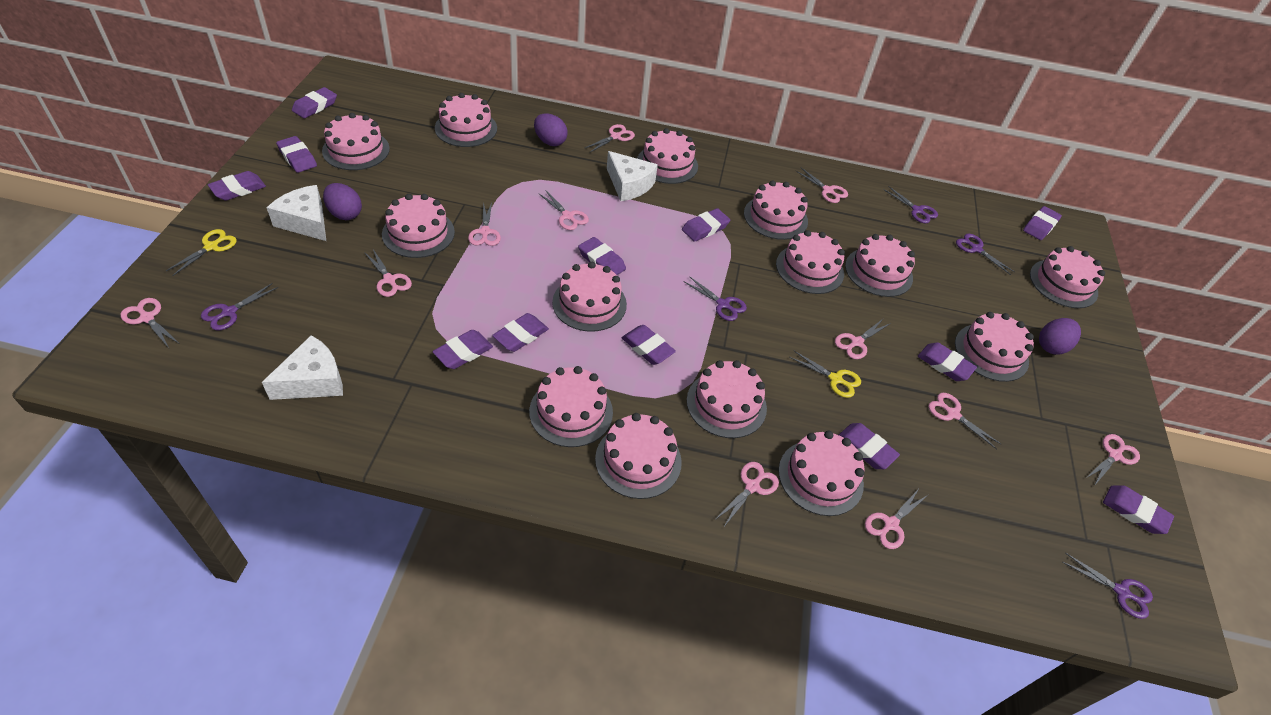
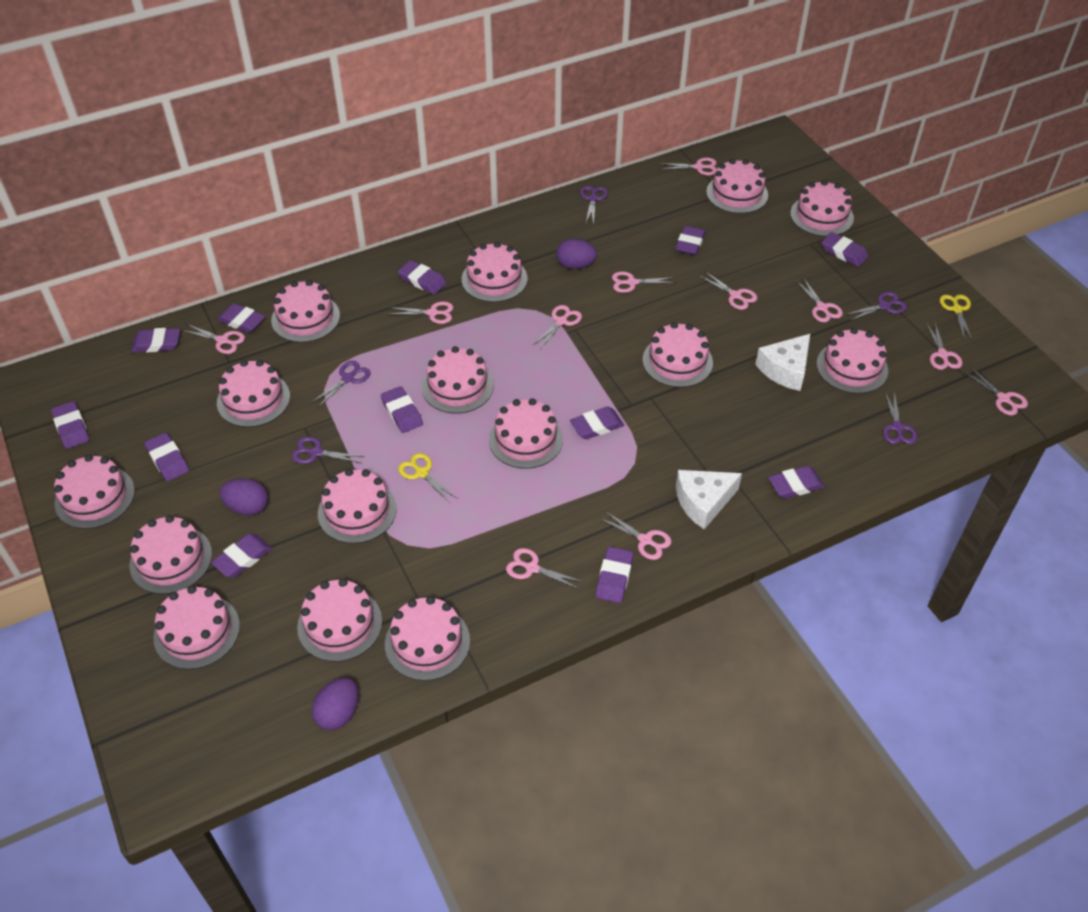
pink cake: 14 -> 15
white cheese: 3 -> 2

